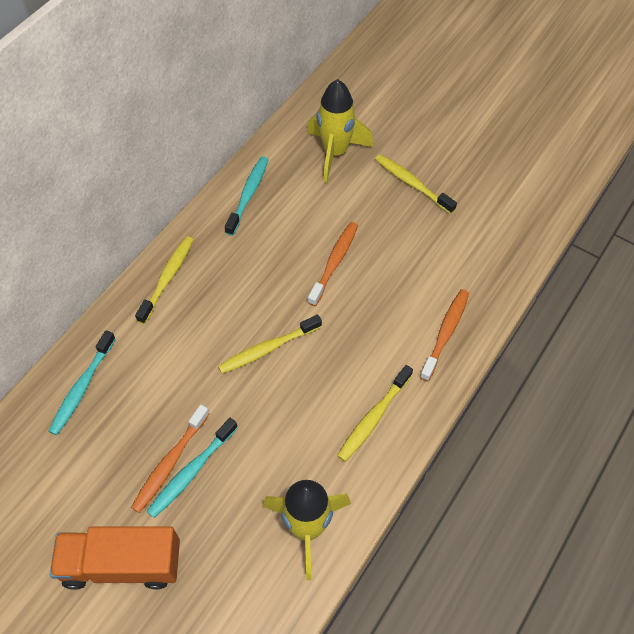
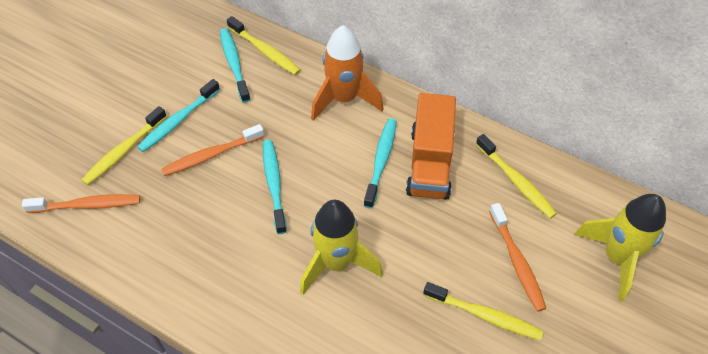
orange rocket: 0 -> 1
turquoise toothbrush: 3 -> 4

